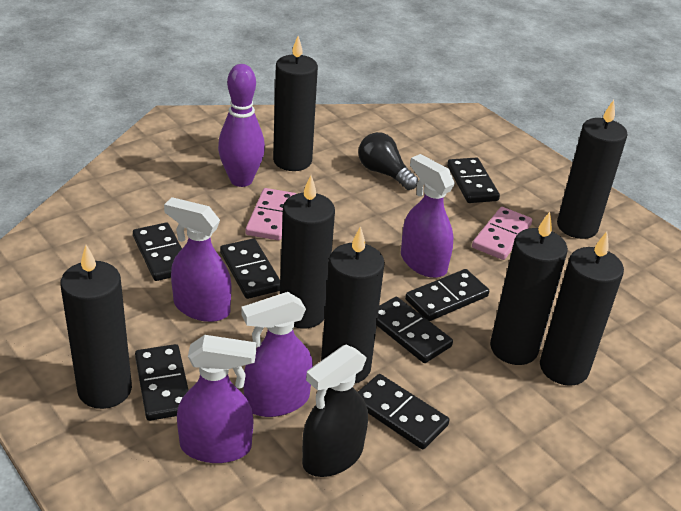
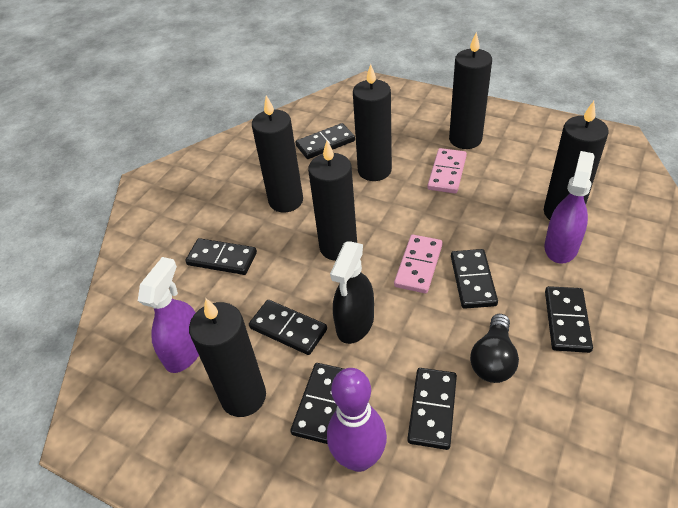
black candle: 7 -> 6
purple spray bottle: 4 -> 2

